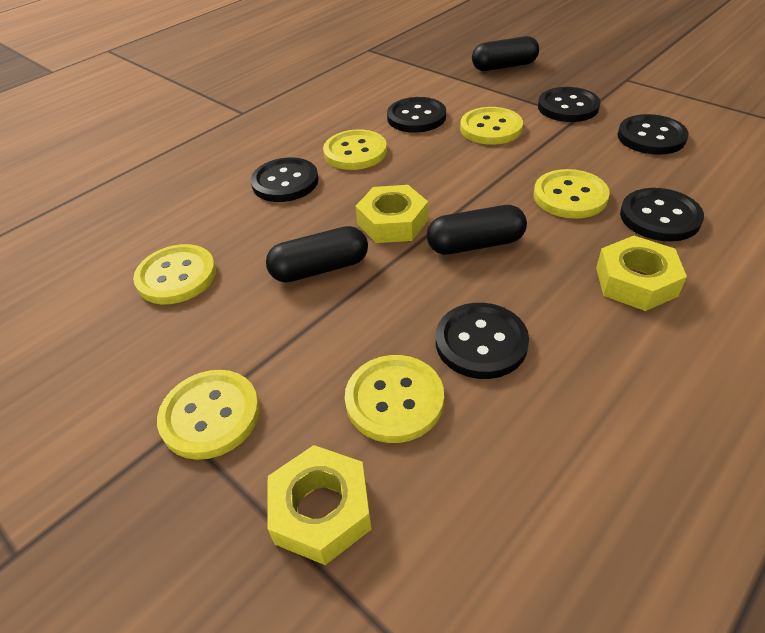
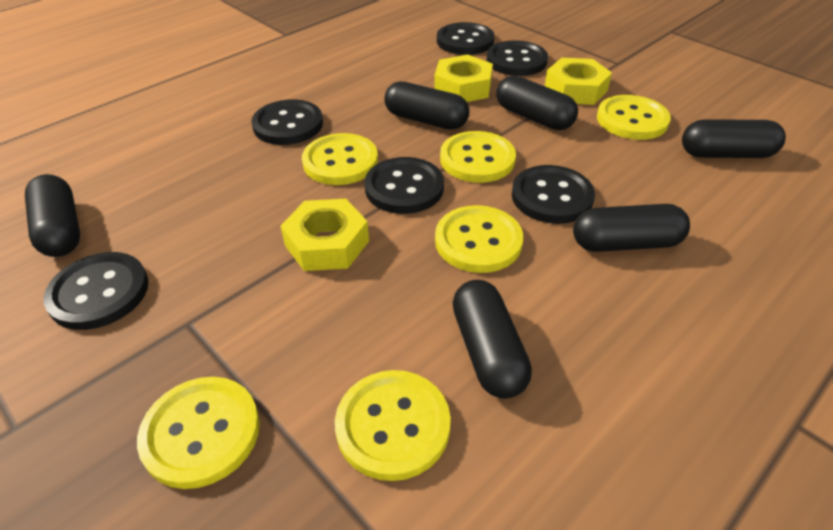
black capsule: 3 -> 6

